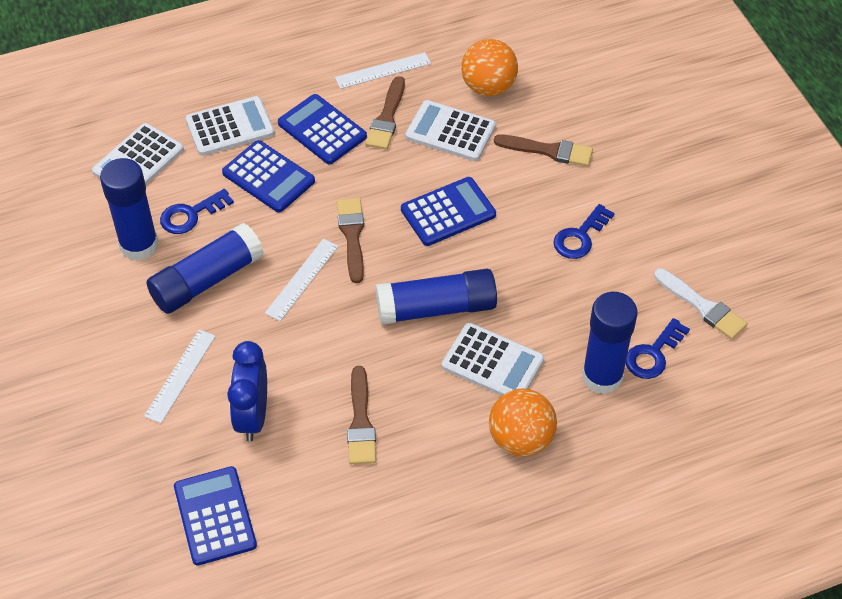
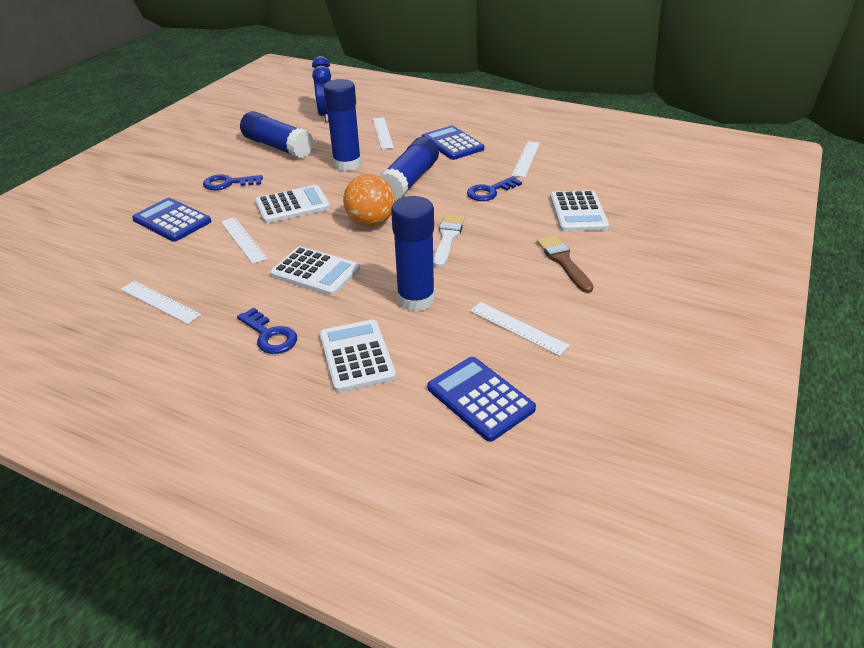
blue calculator: 4 -> 3
brown brush: 4 -> 1
orange ball: 2 -> 1
white ruler: 3 -> 5

